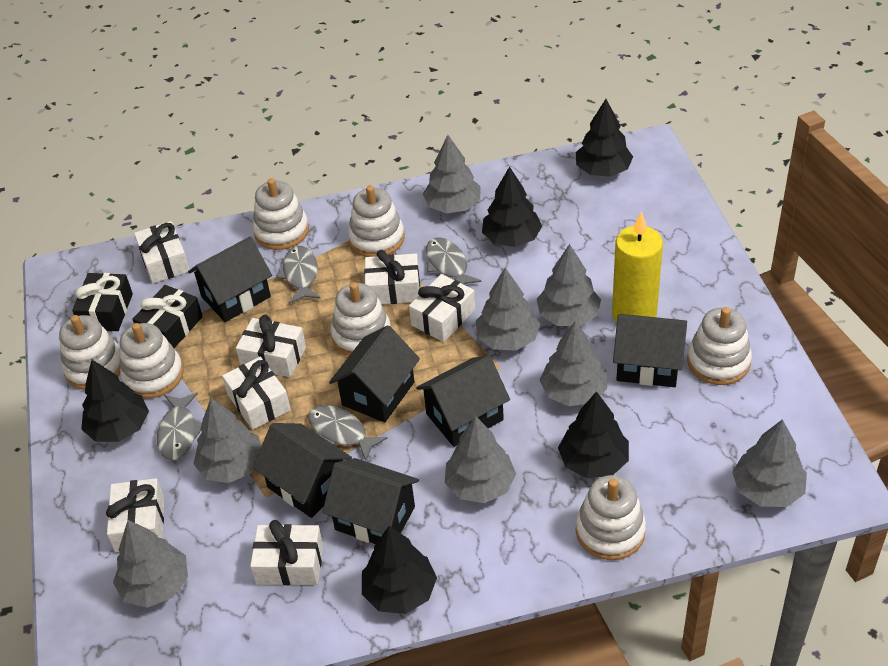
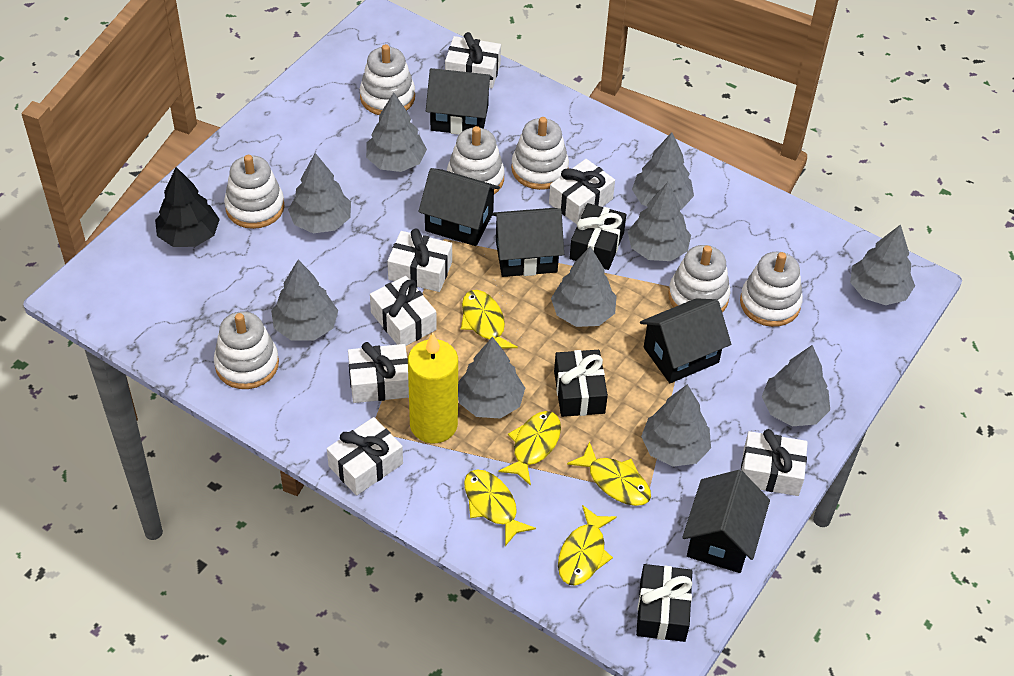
black gift: 2 -> 3
black house: 6 -> 5
black tree: 5 -> 1
grey fish: 4 -> 0
grey tree: 8 -> 10
yellow fish: 0 -> 5

